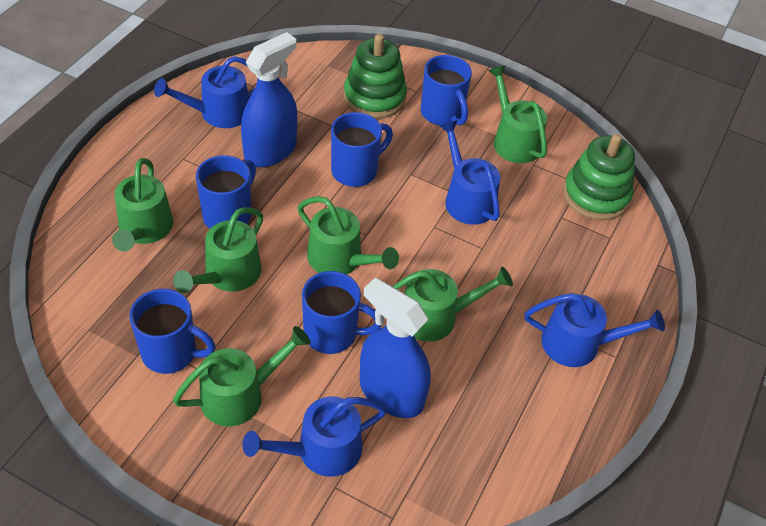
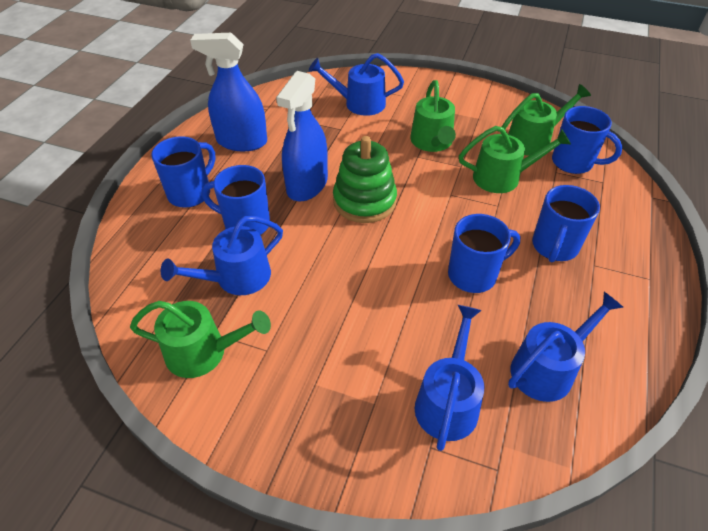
green stacking toy: 2 -> 1
green watering can: 6 -> 4

